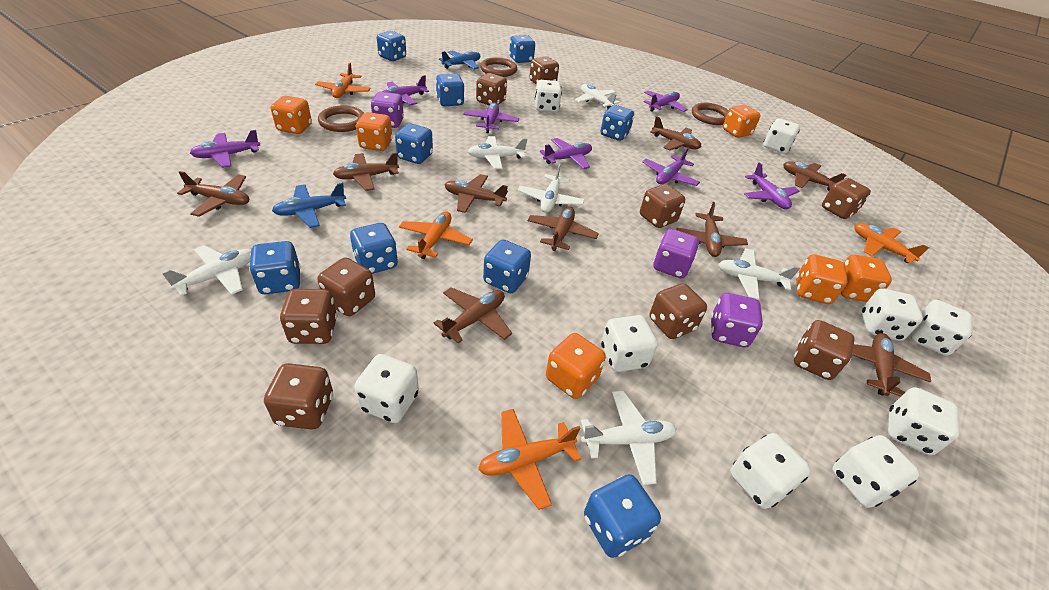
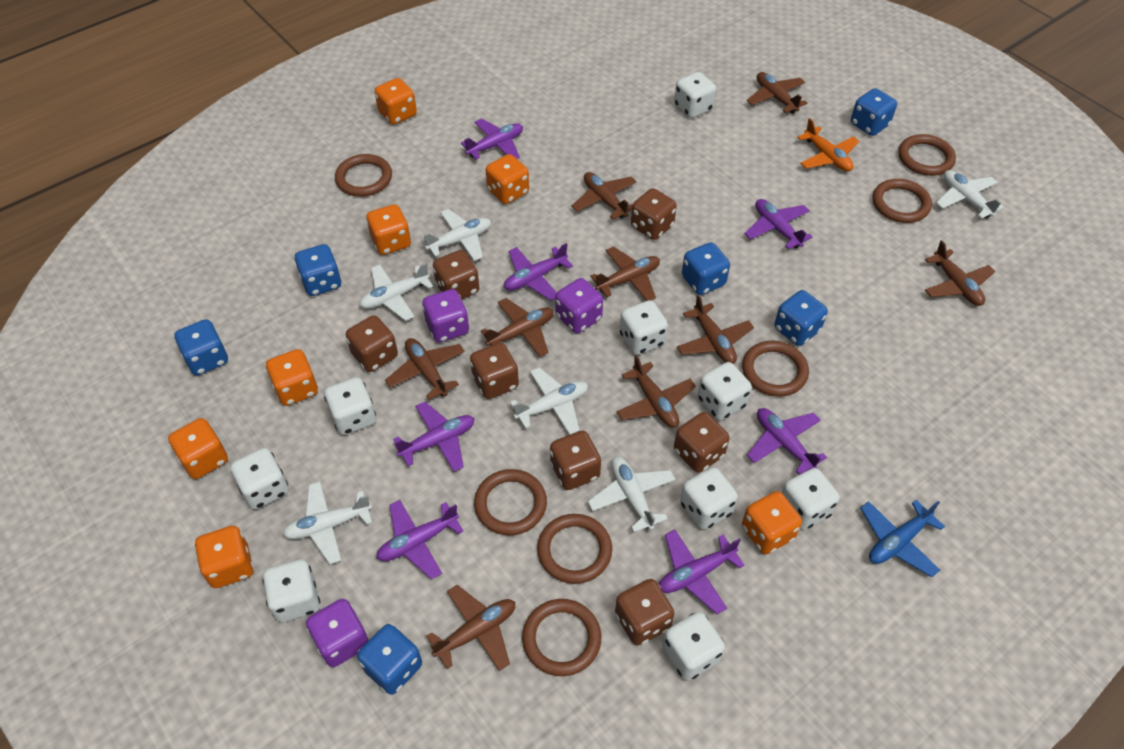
blue dice: 9 -> 6
blue plane: 2 -> 1
brown dice: 9 -> 7
brown ring: 3 -> 7
orange dice: 6 -> 7
orange plane: 4 -> 1

